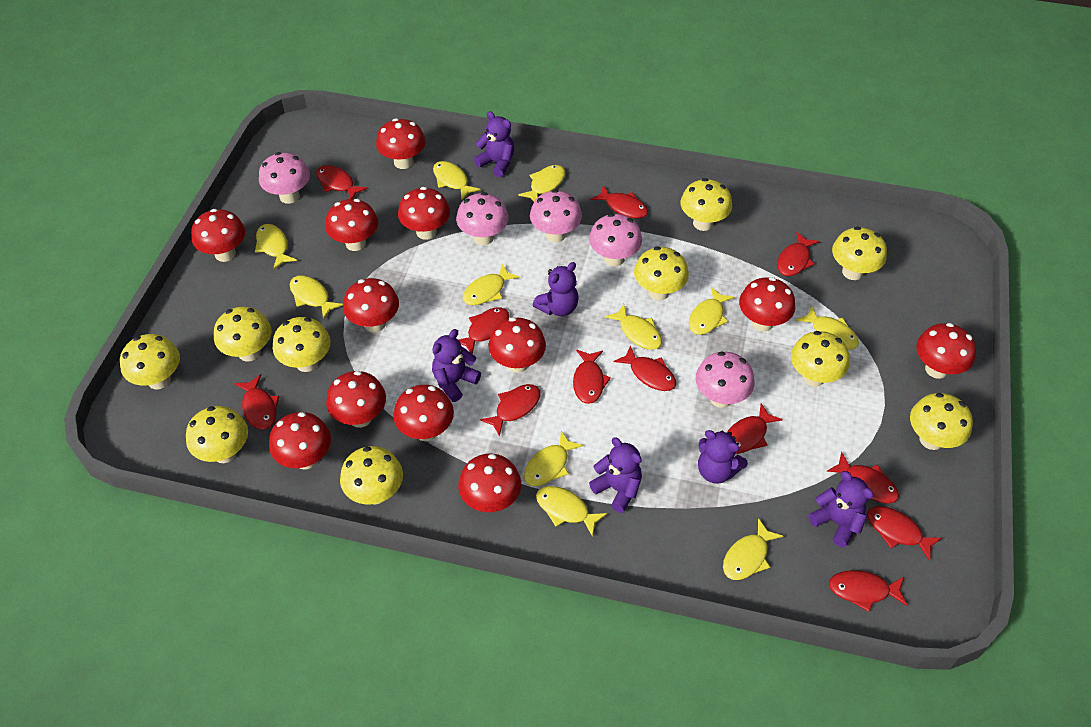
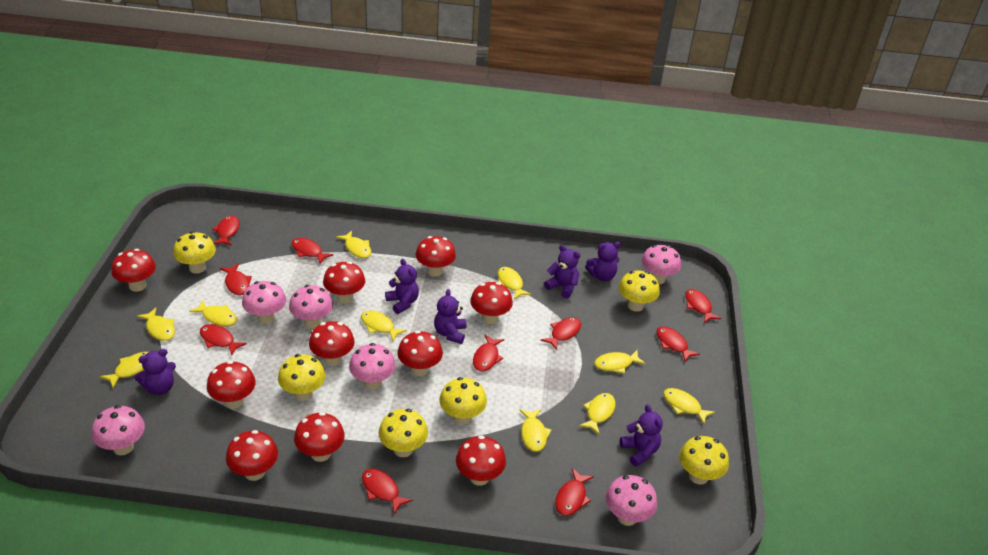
pink mushroom: 5 -> 6
red fish: 12 -> 10
red mushroom: 12 -> 10
yellow fish: 11 -> 10
yellow mushroom: 10 -> 6

